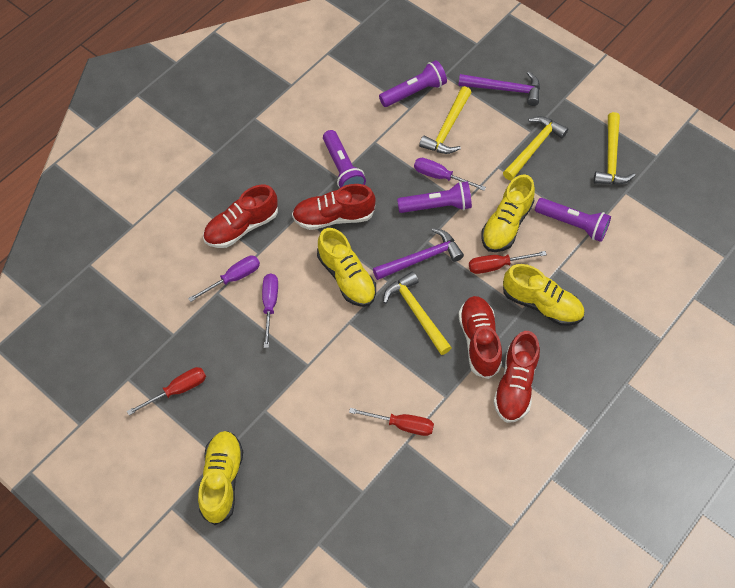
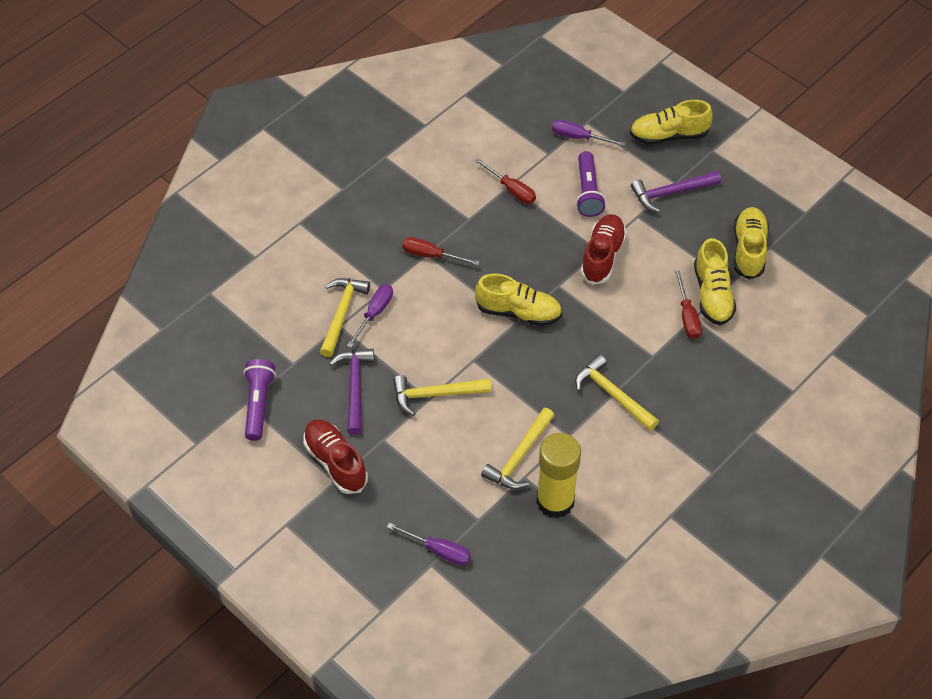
purple flashlight: 4 -> 2
red shoe: 4 -> 2
yellow glue stick: 0 -> 1

